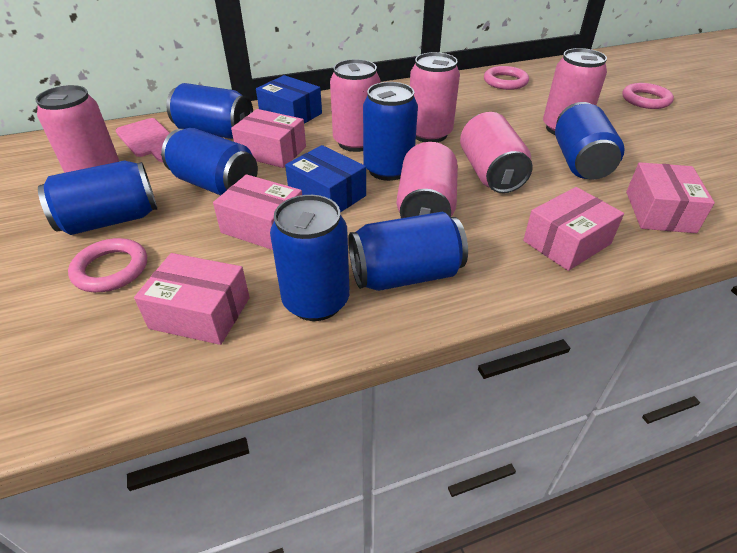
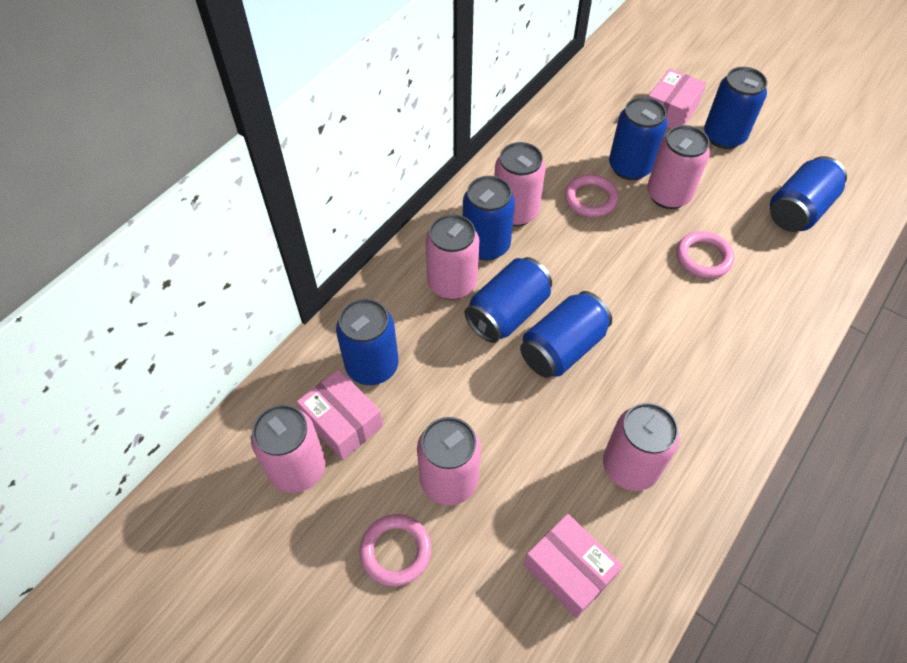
blue box: 2 -> 0
pink box: 5 -> 3
pink cutting board: 1 -> 0

